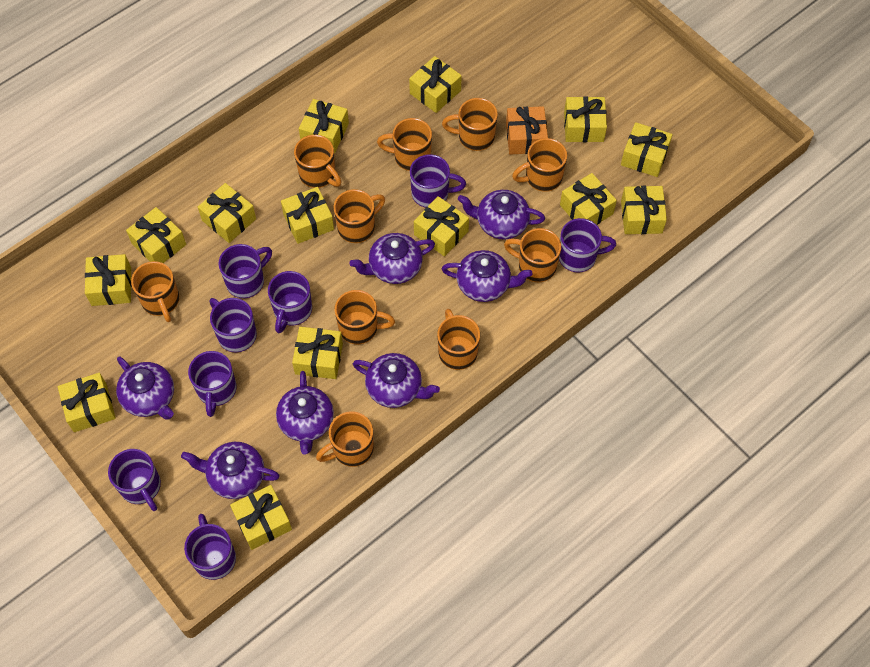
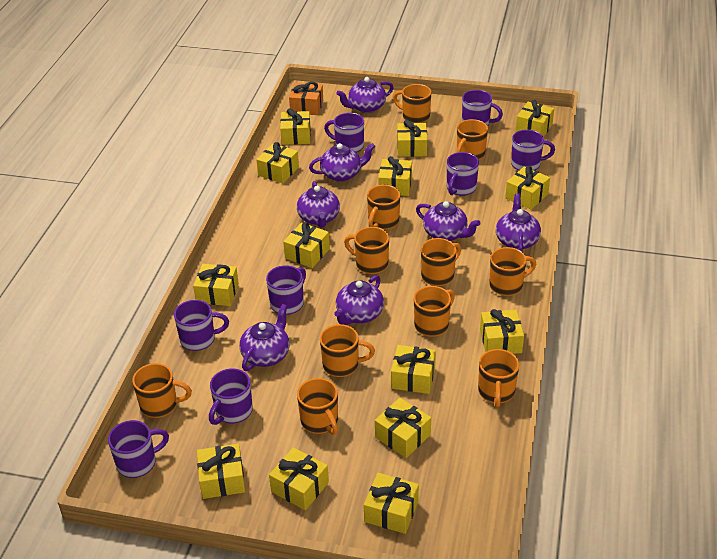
orange mug: 10 -> 11

